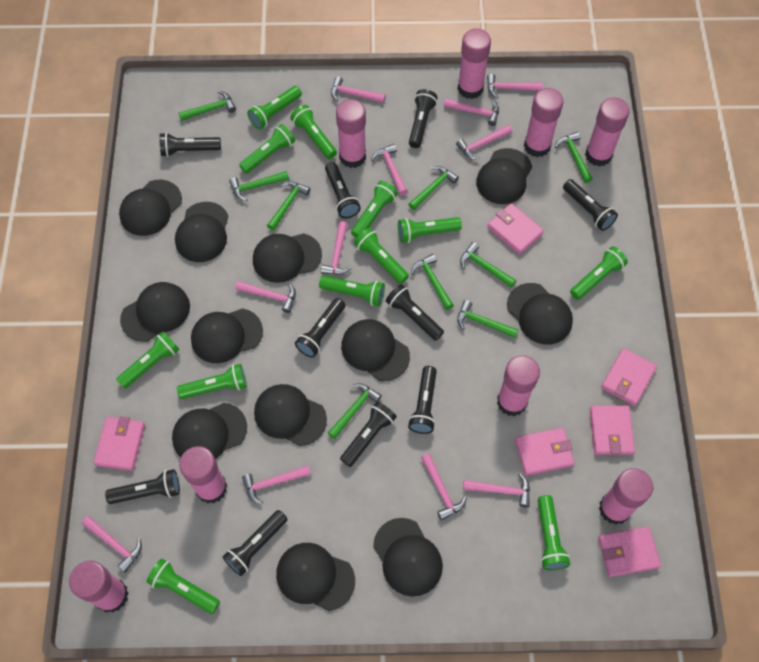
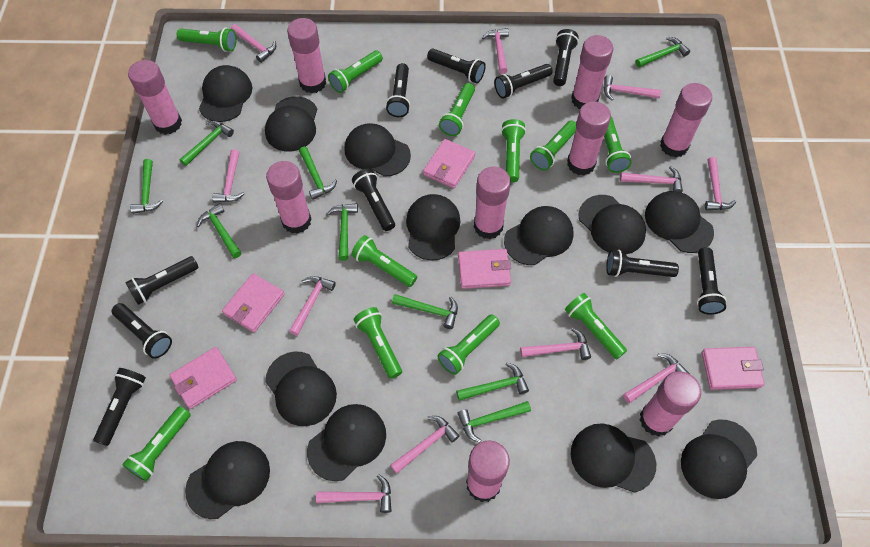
green flashlight: 12 -> 11
pink glue stick: 8 -> 9
pink wallet: 6 -> 5

